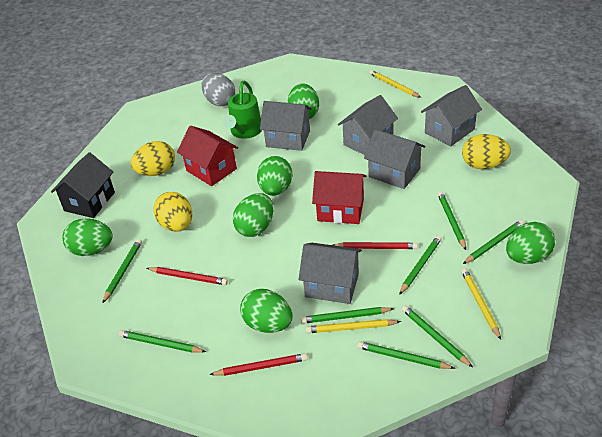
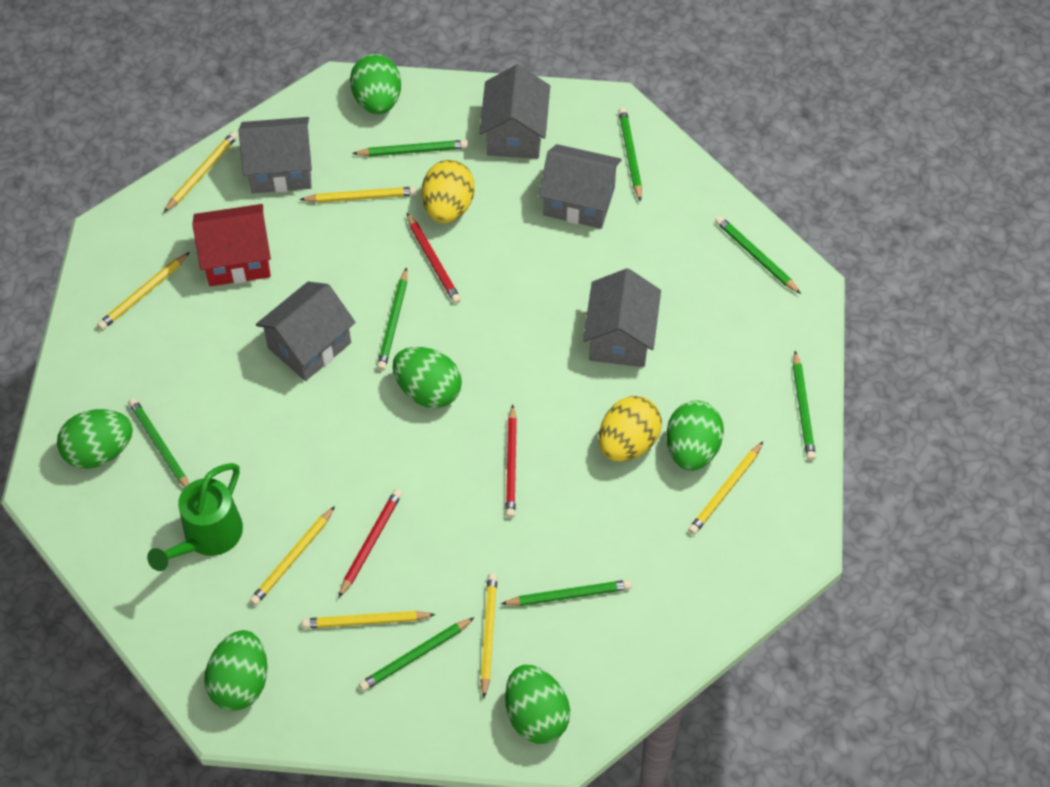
black house: 1 -> 0
grey egg: 1 -> 0
red house: 2 -> 1
yellow egg: 3 -> 2
yellow pencil: 3 -> 7

